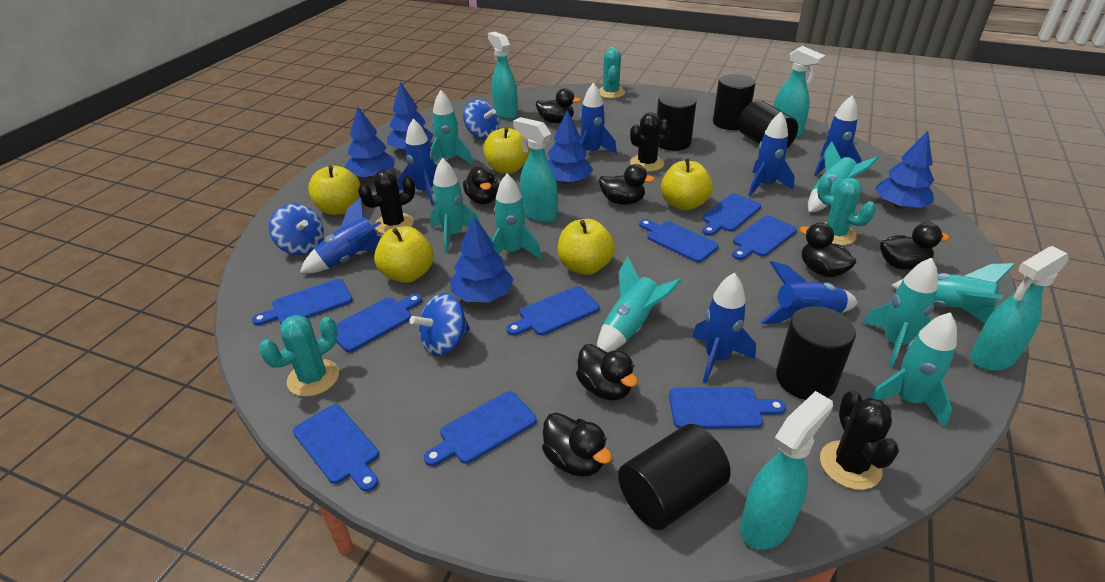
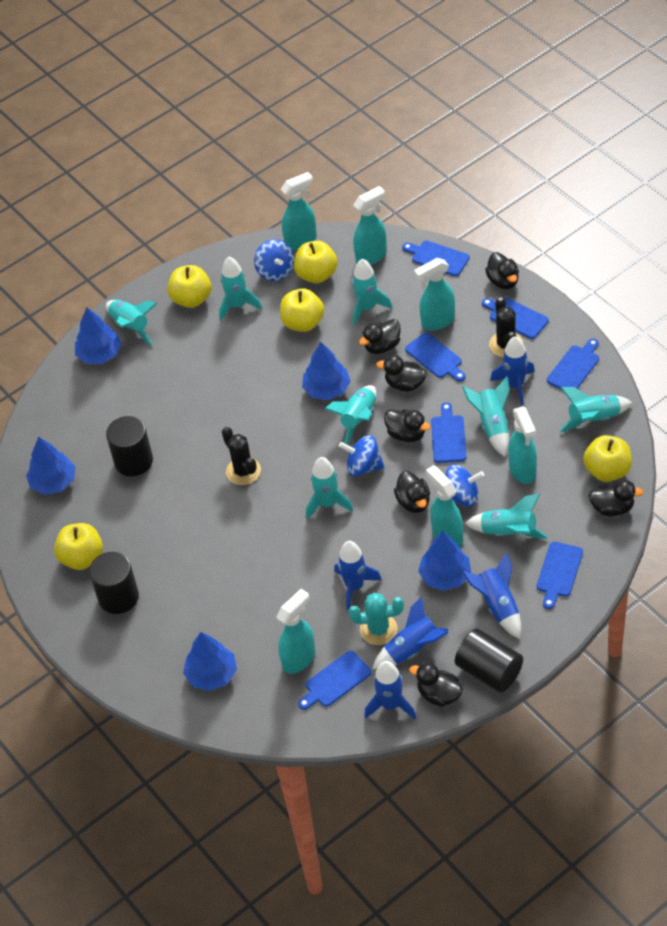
black cactus: 3 -> 2
black cylinder: 5 -> 3
blue cutting board: 9 -> 7
blue rocket: 7 -> 5
turquoise cactus: 3 -> 1
turquoise spray bottle: 5 -> 6

